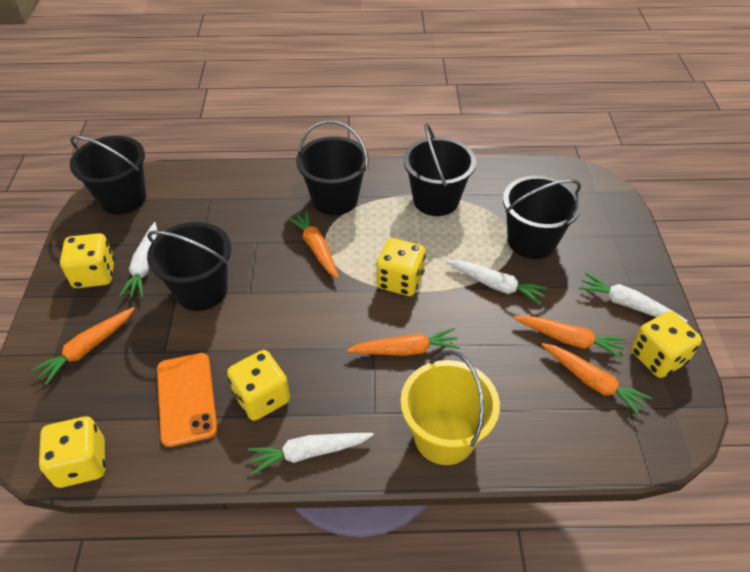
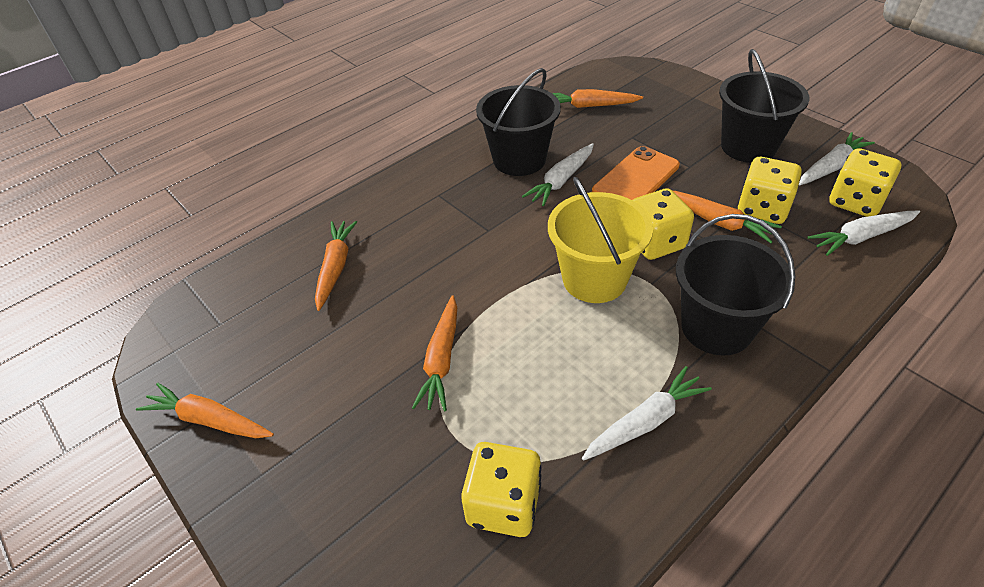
black bucket: 5 -> 3
yellow dice: 5 -> 4

